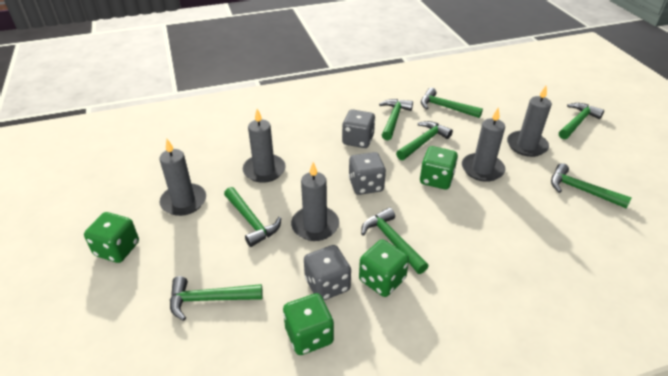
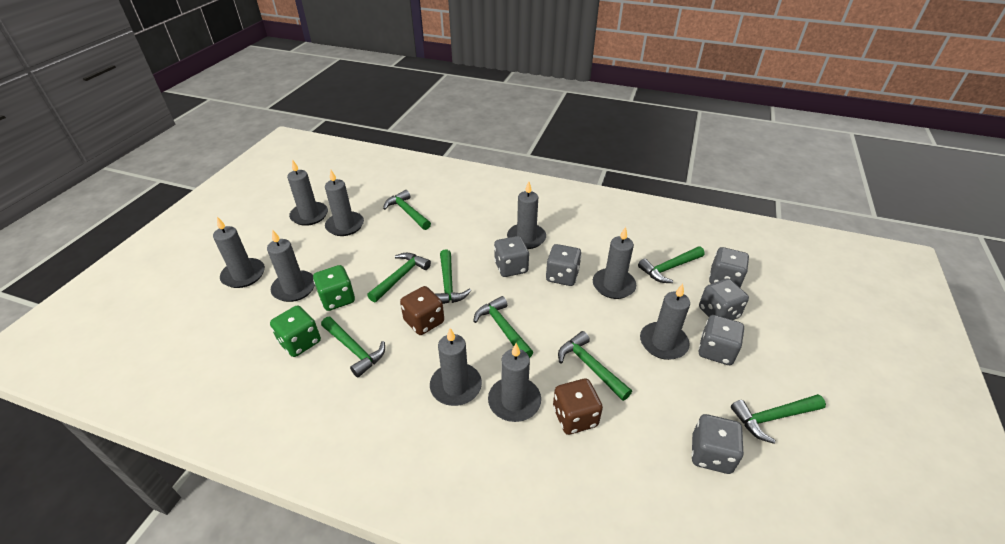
brown dice: 0 -> 2
green dice: 4 -> 2
grey candle: 5 -> 9
grey dice: 3 -> 6

